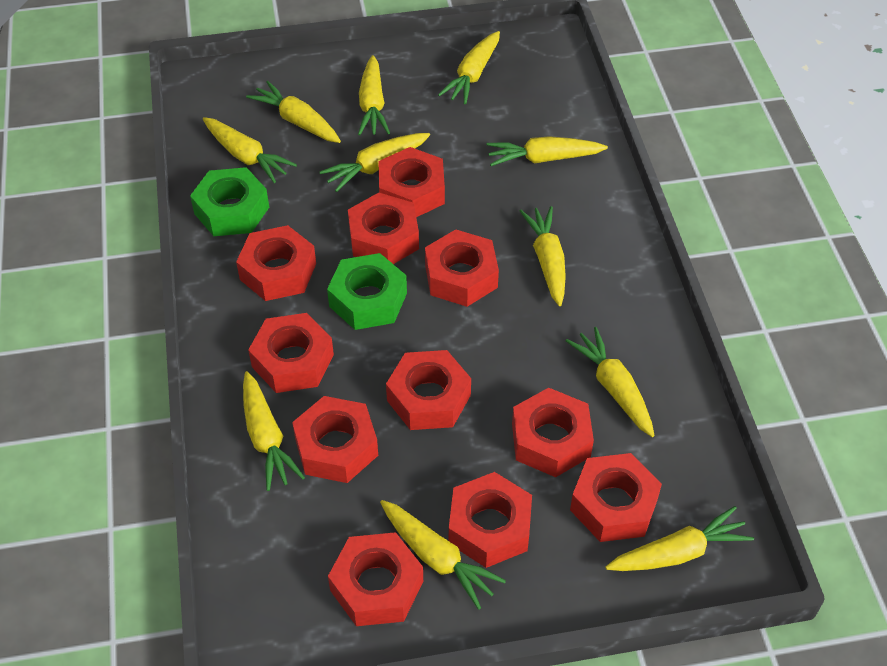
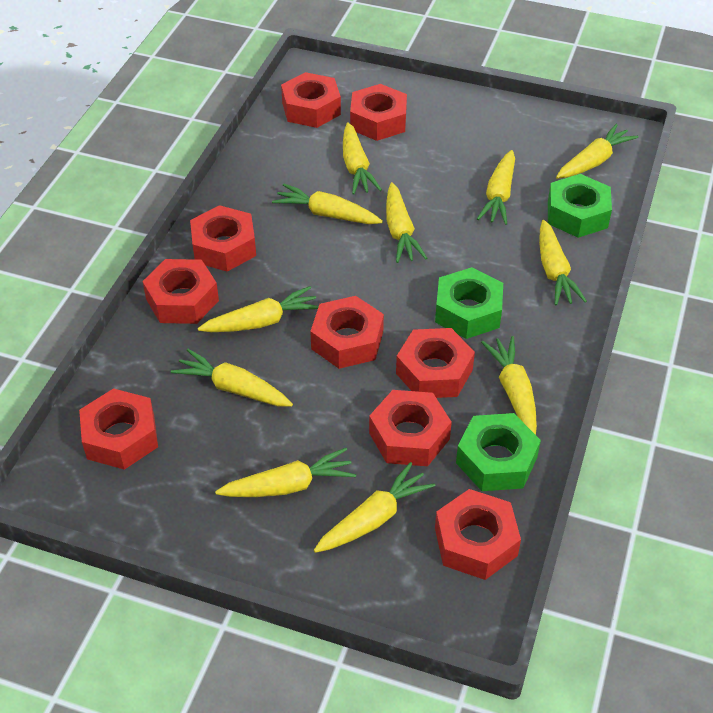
green nut: 2 -> 3
red nut: 11 -> 9

